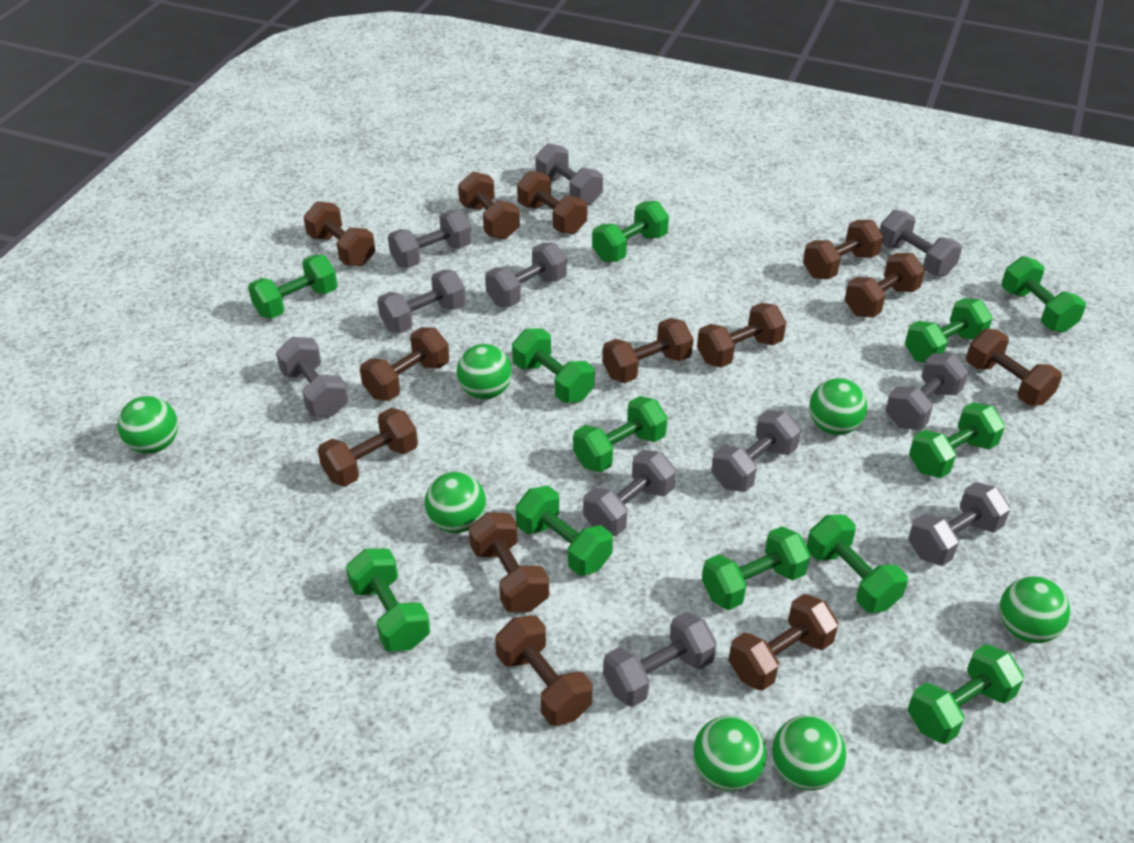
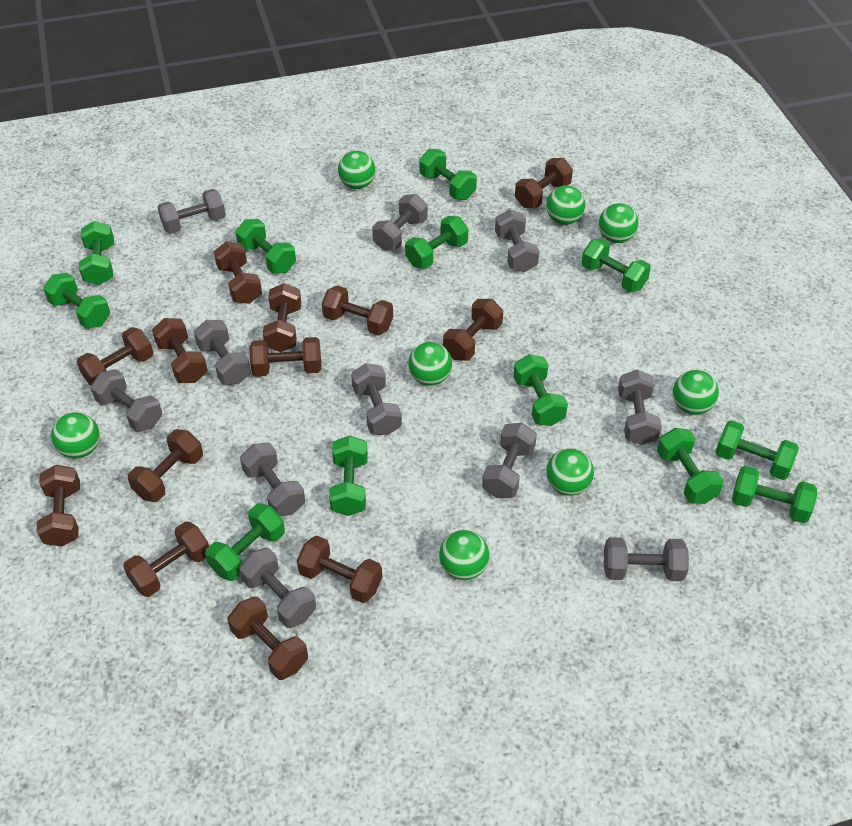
green ball: 7 -> 8

